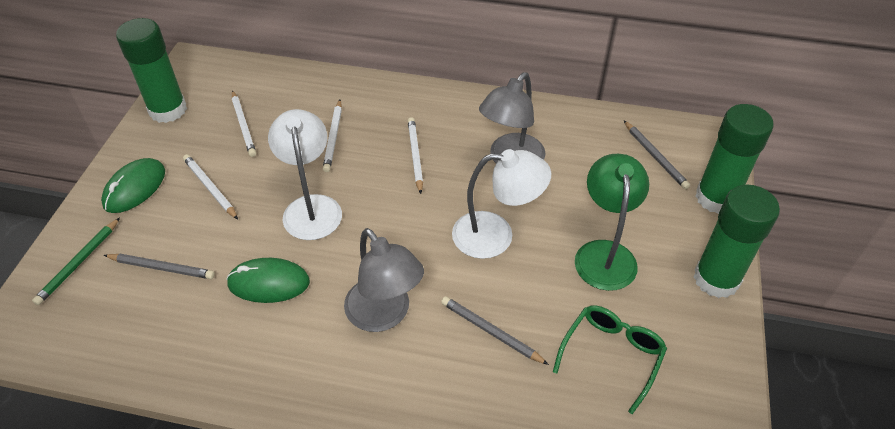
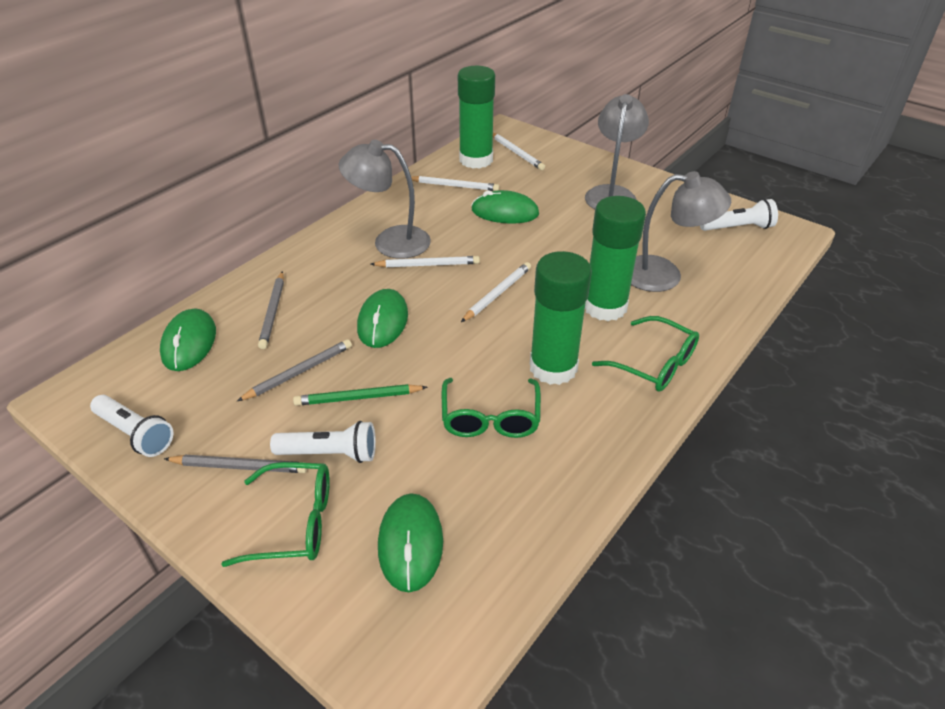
green glasses: 1 -> 3
green lamp: 1 -> 0
green mouse: 2 -> 4
grey lamp: 2 -> 3
white flashlight: 0 -> 3
white lamp: 2 -> 0

